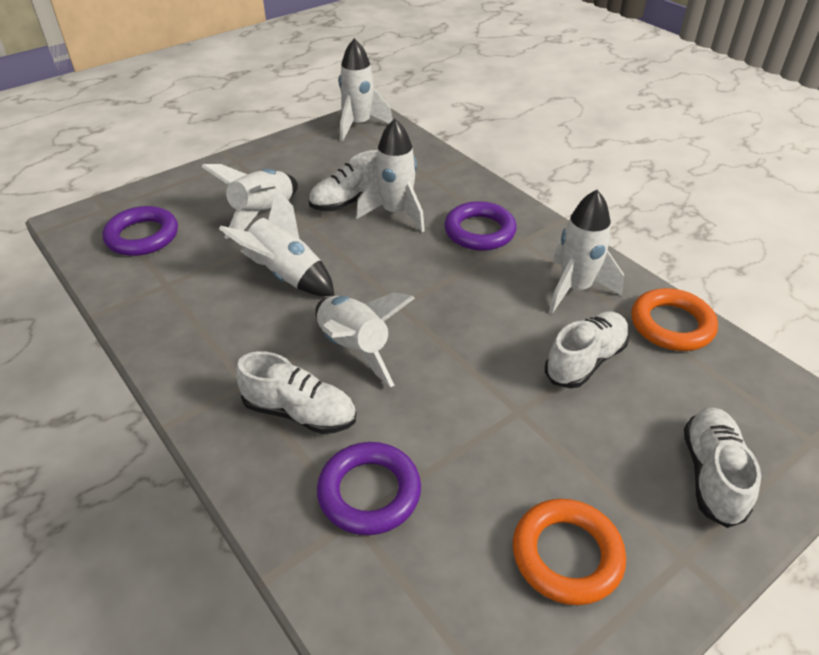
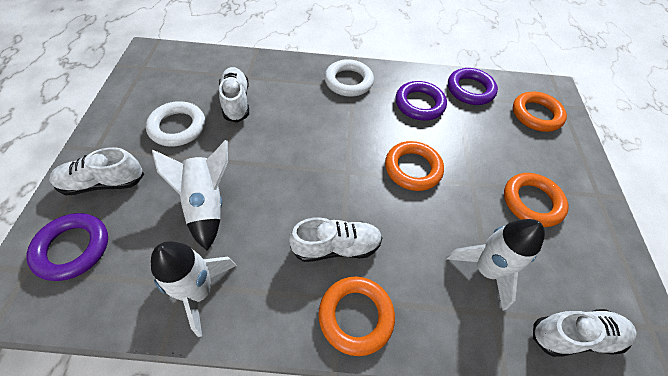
orange ring: 2 -> 4
white ring: 0 -> 2
white rocket: 6 -> 3

